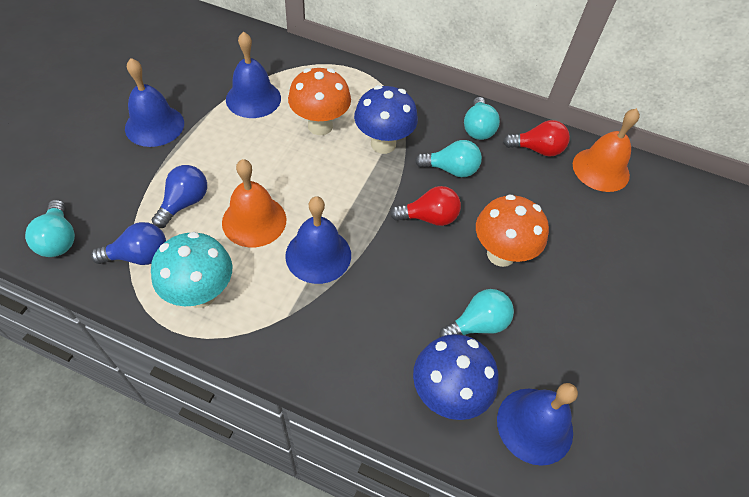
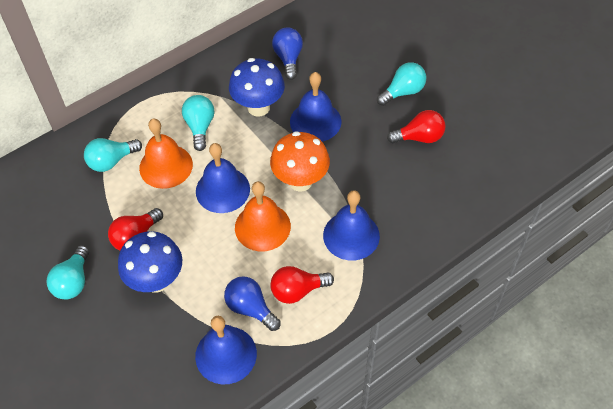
orange mushroom: 2 -> 1
red light bulb: 2 -> 3
turquoise mushroom: 1 -> 0

